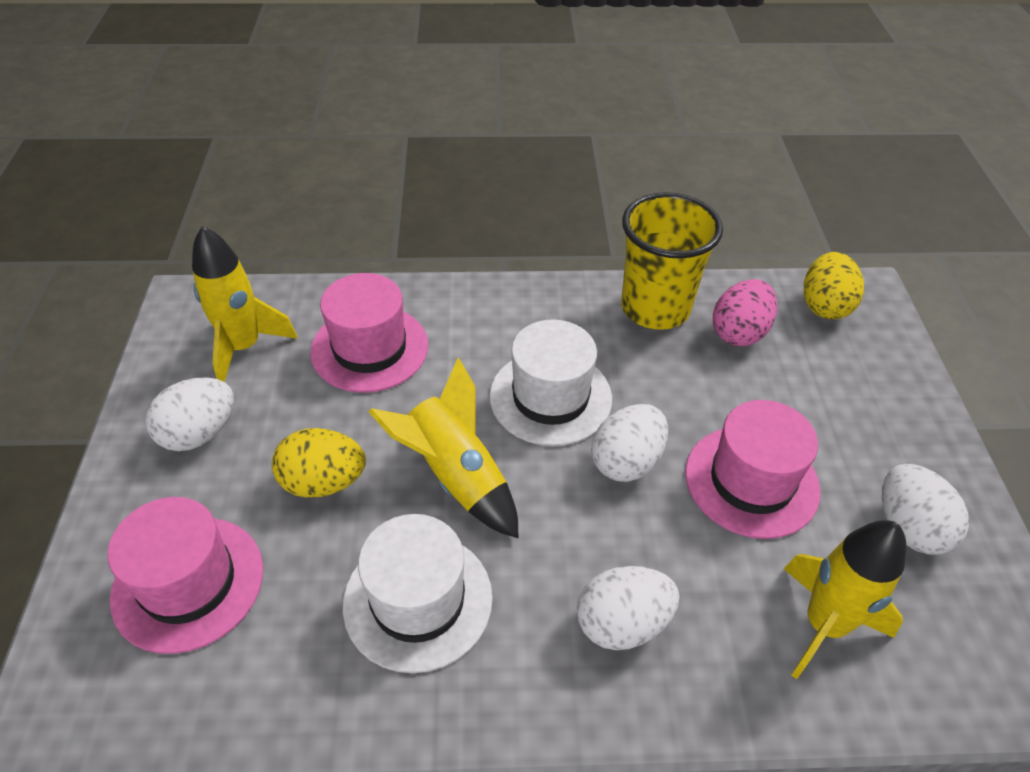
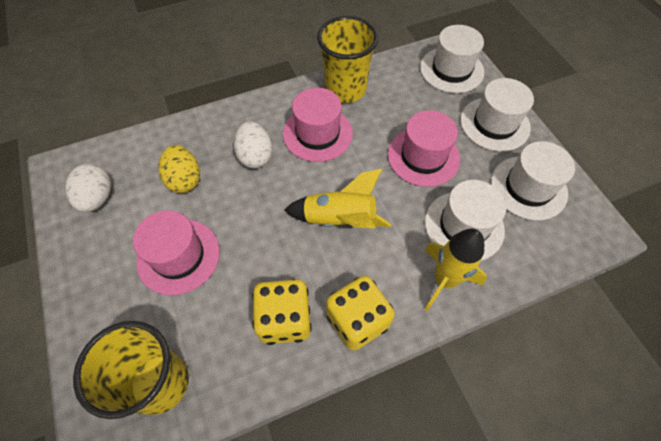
pink egg: 1 -> 0
white egg: 4 -> 2
white hat: 2 -> 4
yellow cup: 1 -> 2
yellow dice: 0 -> 2
yellow egg: 2 -> 1
yellow rocket: 3 -> 2

